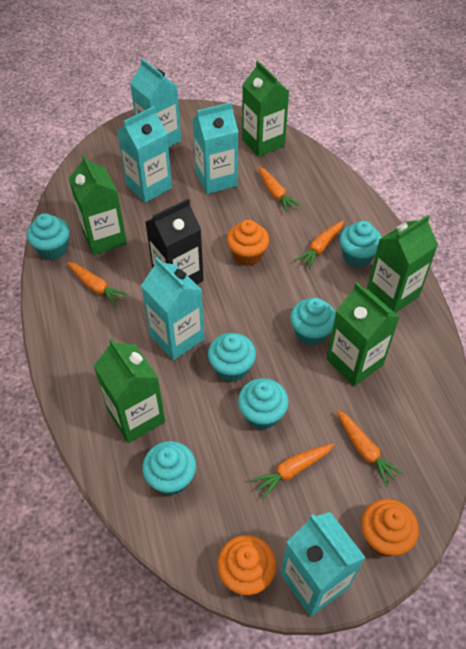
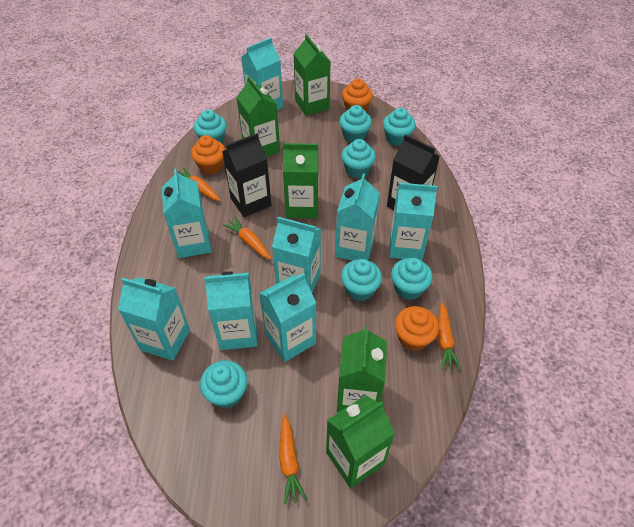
black carton: 1 -> 2
orange carrot: 5 -> 4
turquoise carton: 5 -> 8
turquoise cupcake: 6 -> 7

